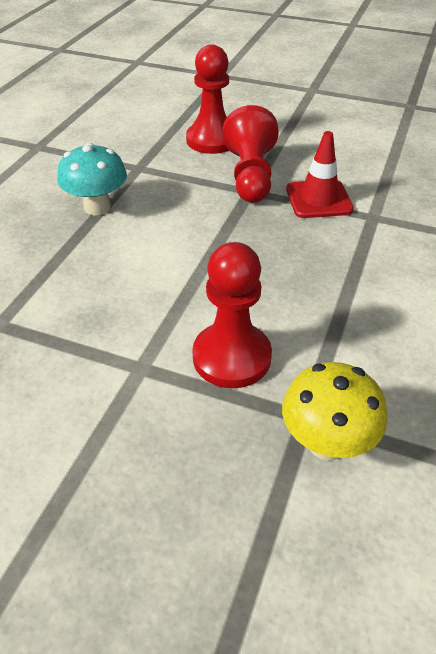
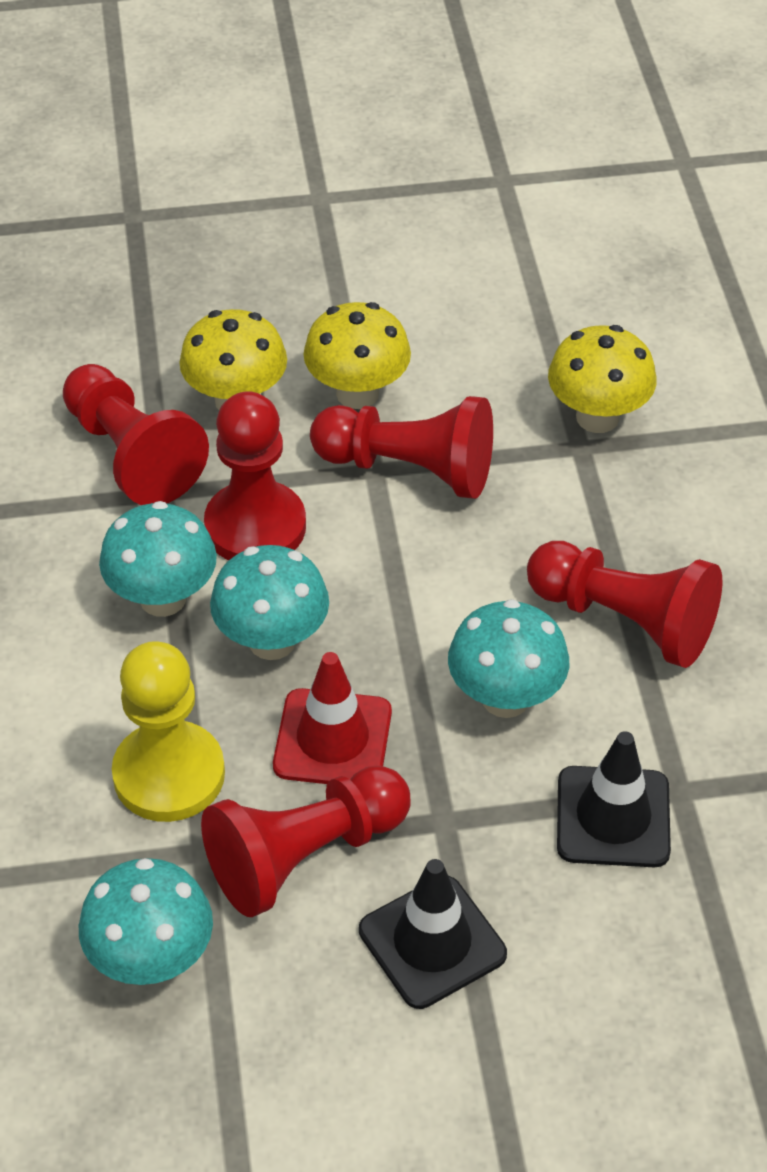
black traffic cone: 0 -> 2
red pawn: 3 -> 5
turquoise mushroom: 1 -> 4
yellow mushroom: 1 -> 3
yellow pawn: 0 -> 1

